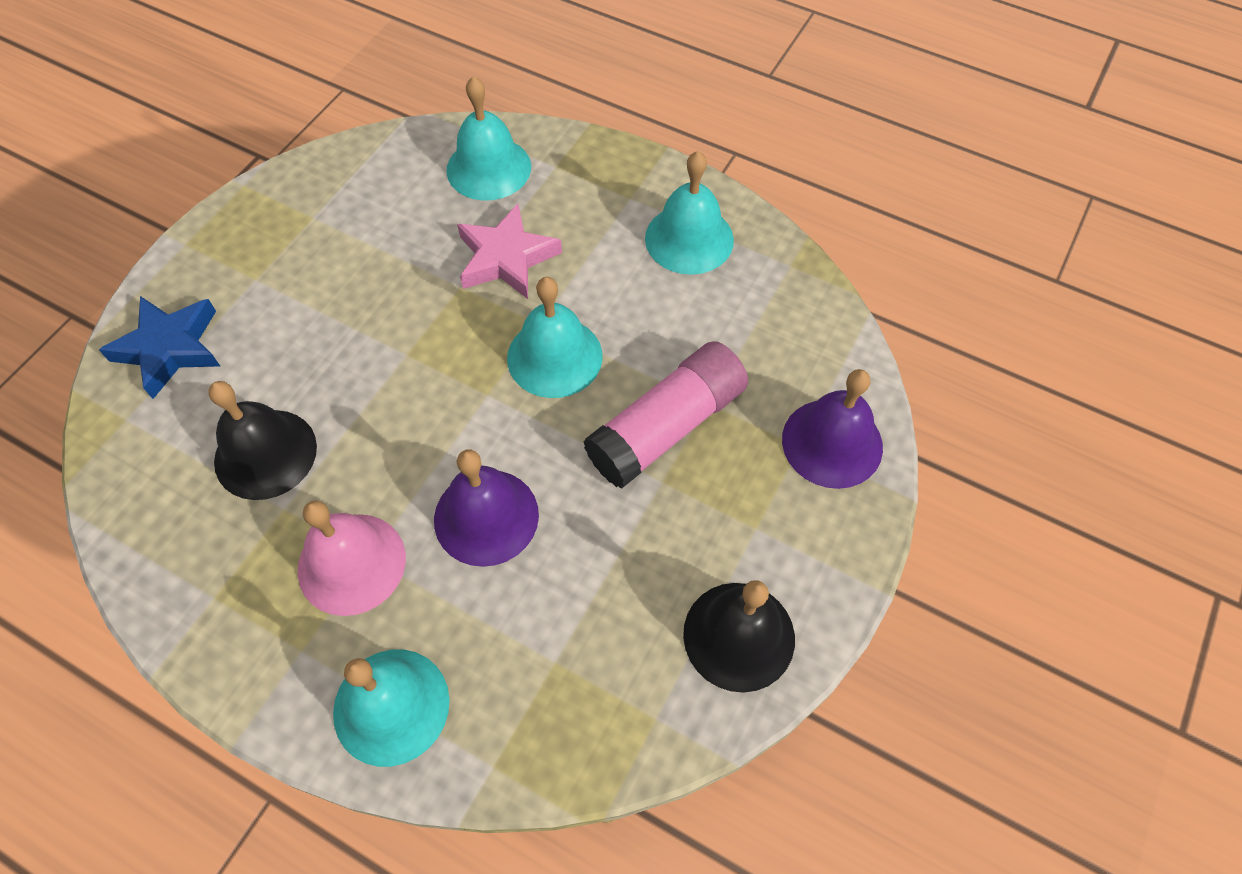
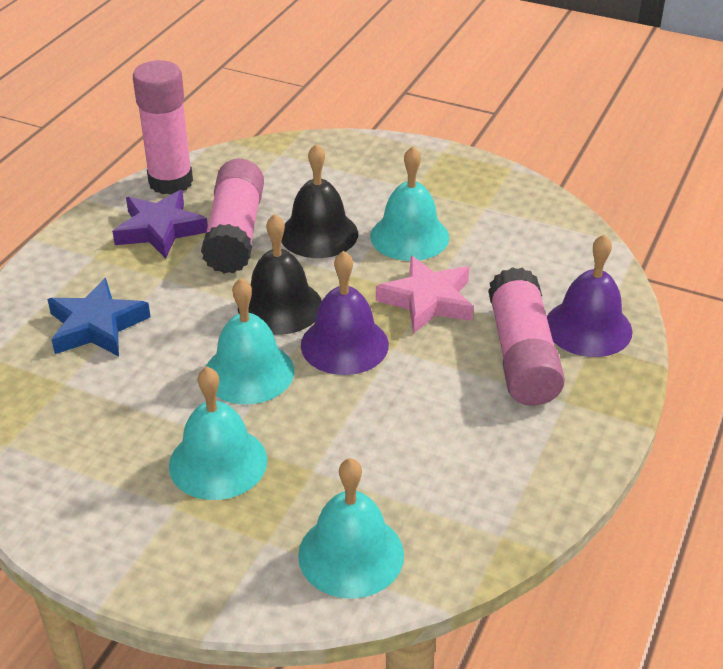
pink bell: 1 -> 0
pink glue stick: 1 -> 3
purple star: 0 -> 1

